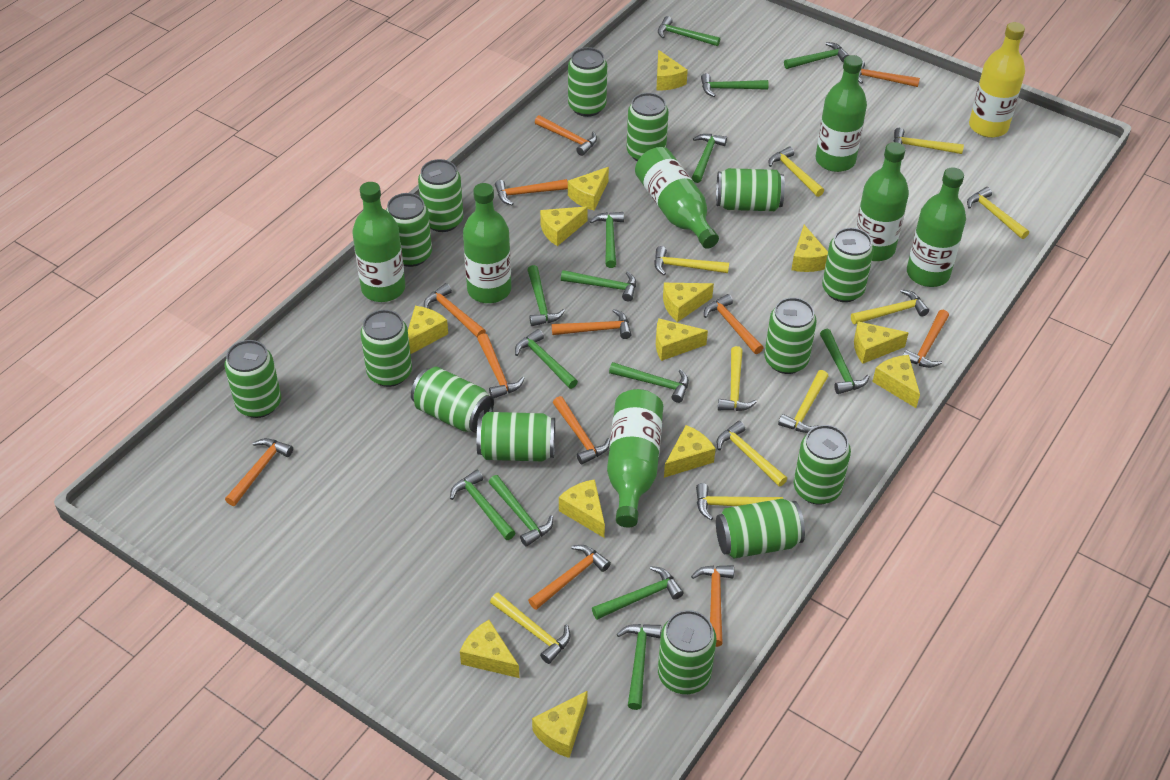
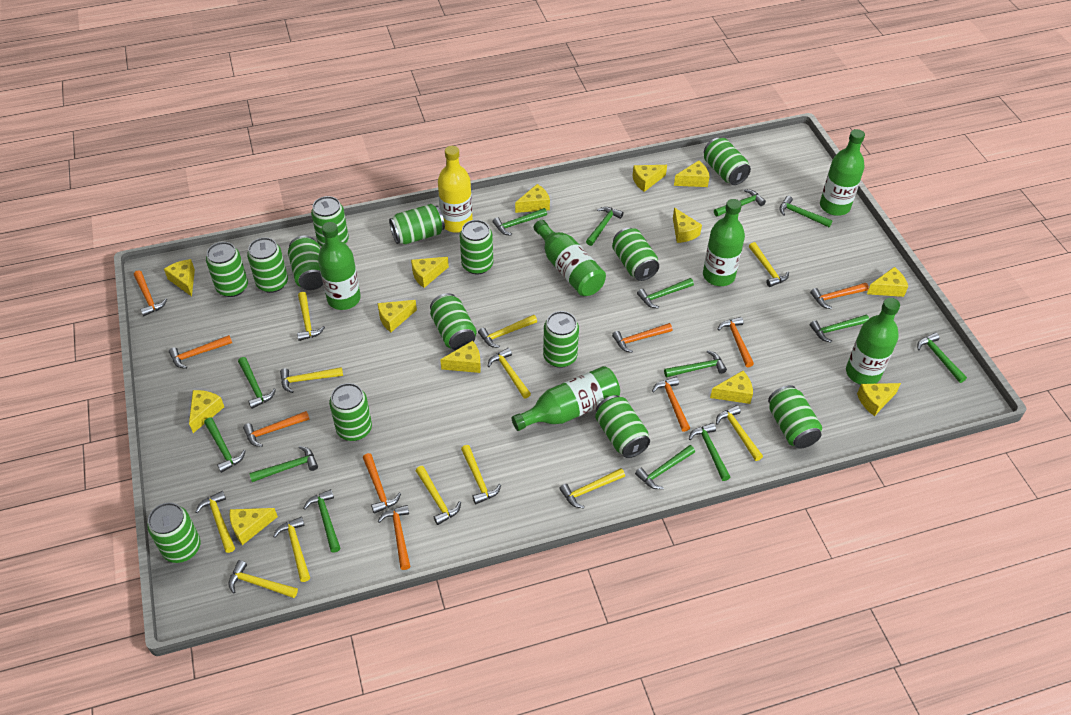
green bottle: 7 -> 6
orange hammer: 12 -> 9
yellow hammer: 10 -> 12

